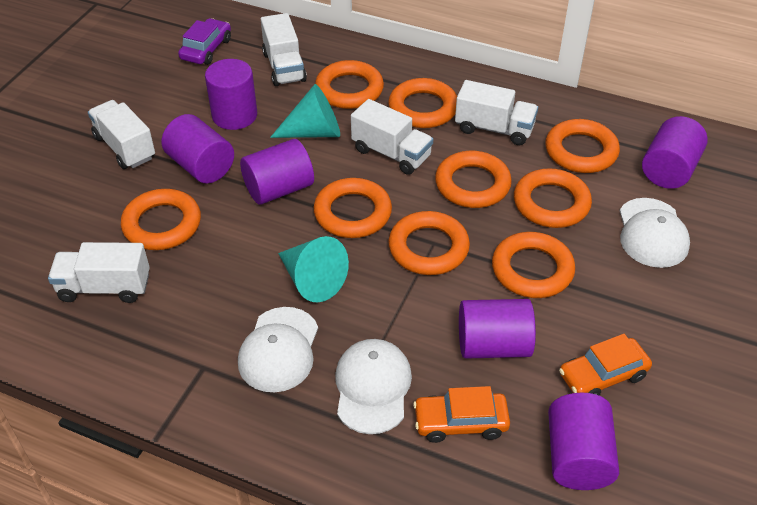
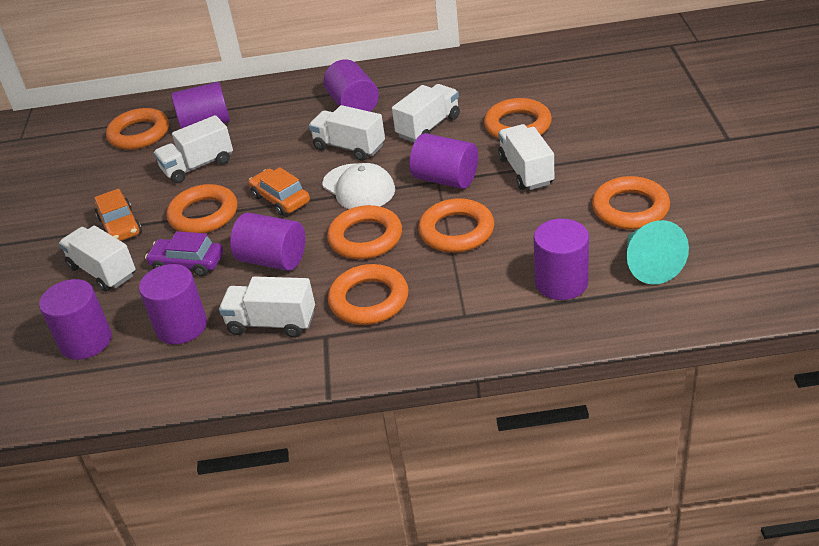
orange ring: 9 -> 7
purple cylinder: 6 -> 7
turquoise cone: 2 -> 1
white cap: 3 -> 1
white truck: 5 -> 6

